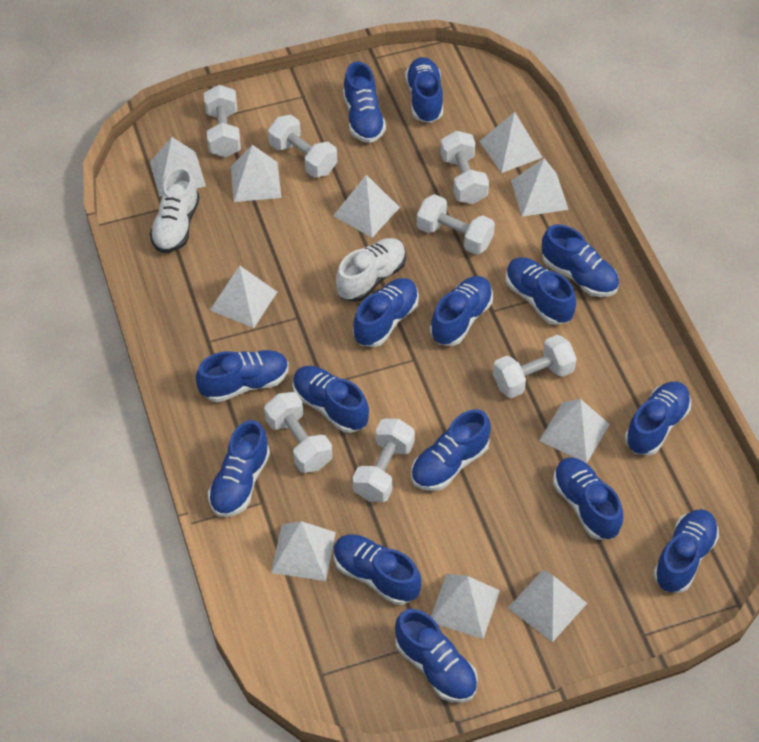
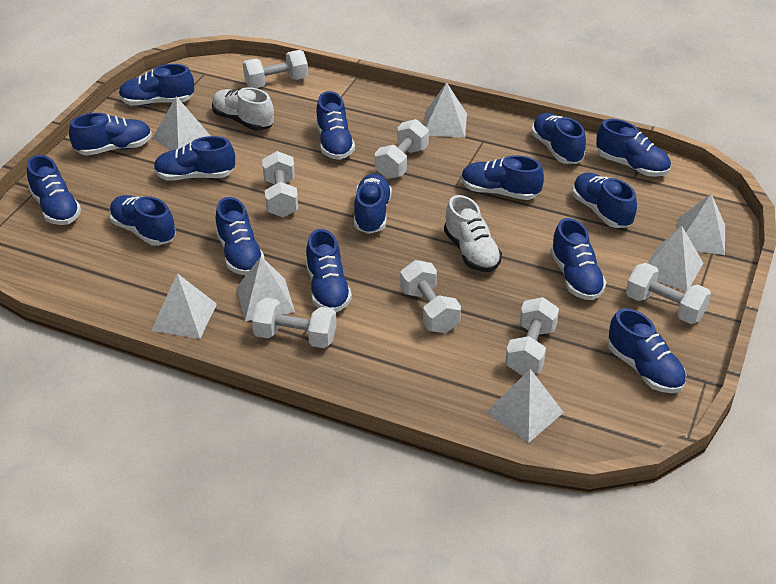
white pyramid: 10 -> 7

